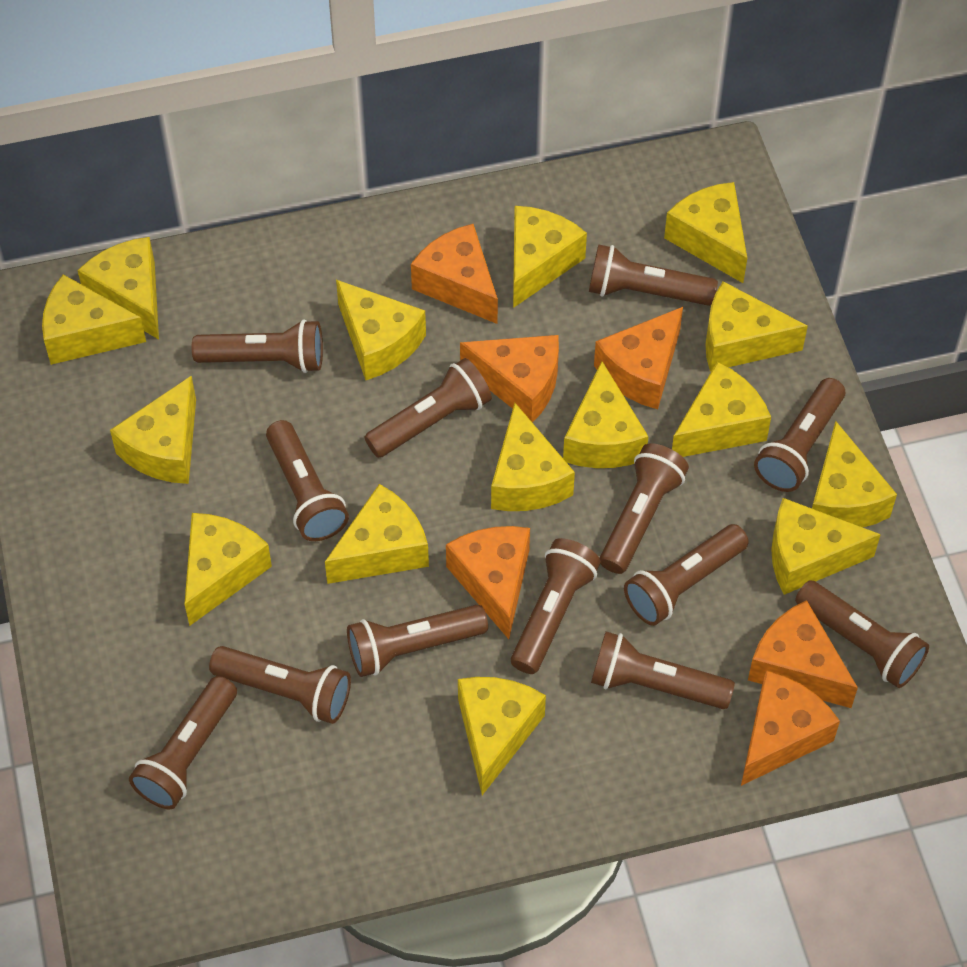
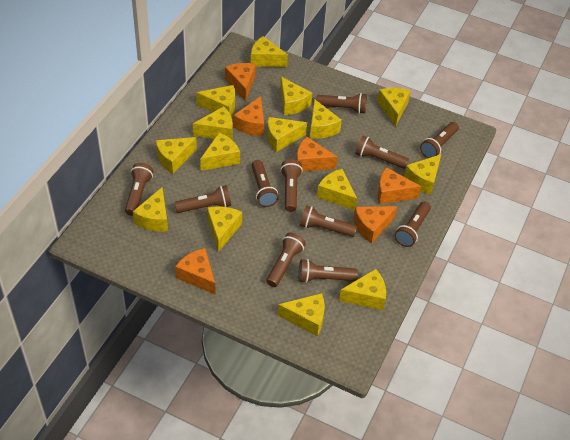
brown flashlight: 13 -> 11

